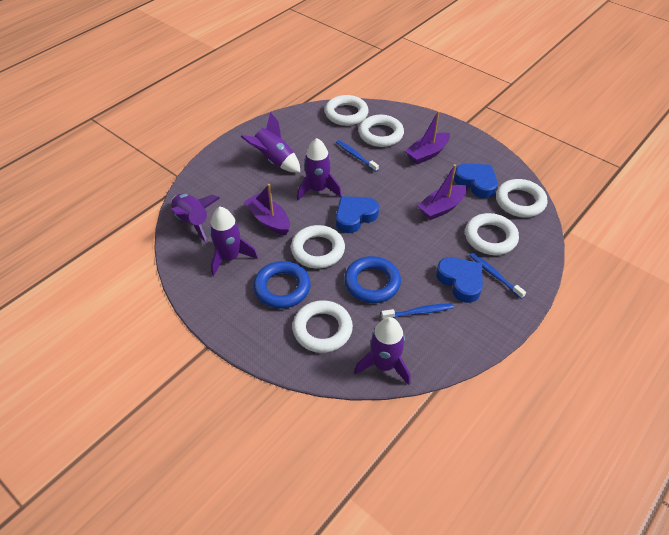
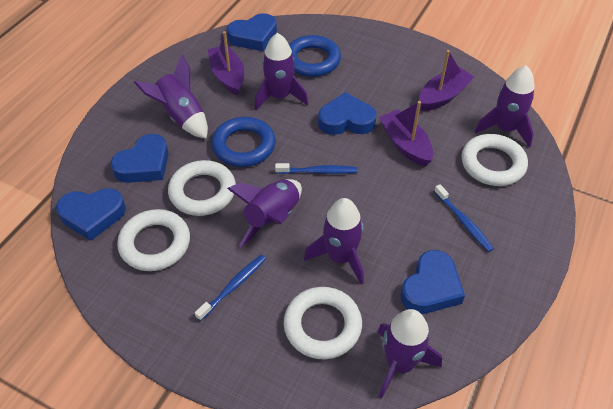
blue heart: 3 -> 5
purple rocket: 5 -> 6
white ring: 6 -> 4

